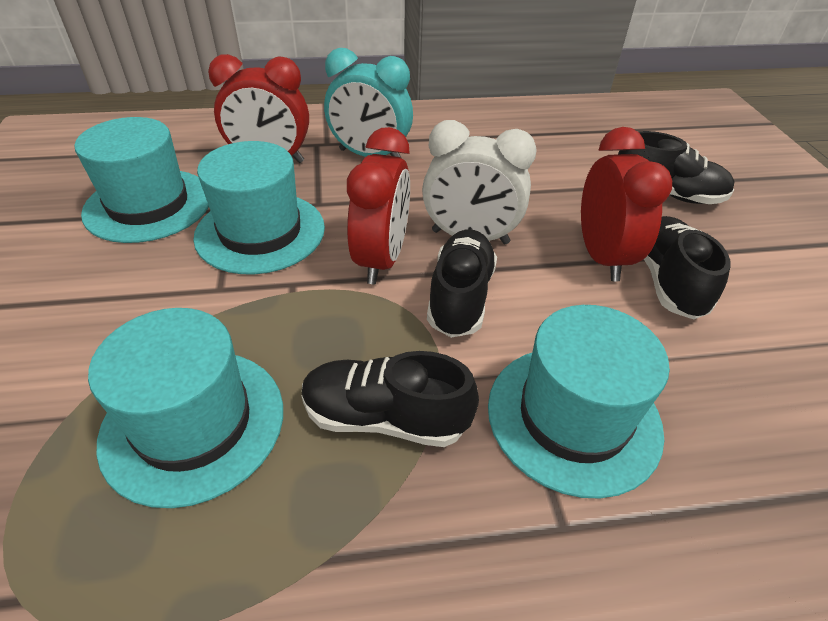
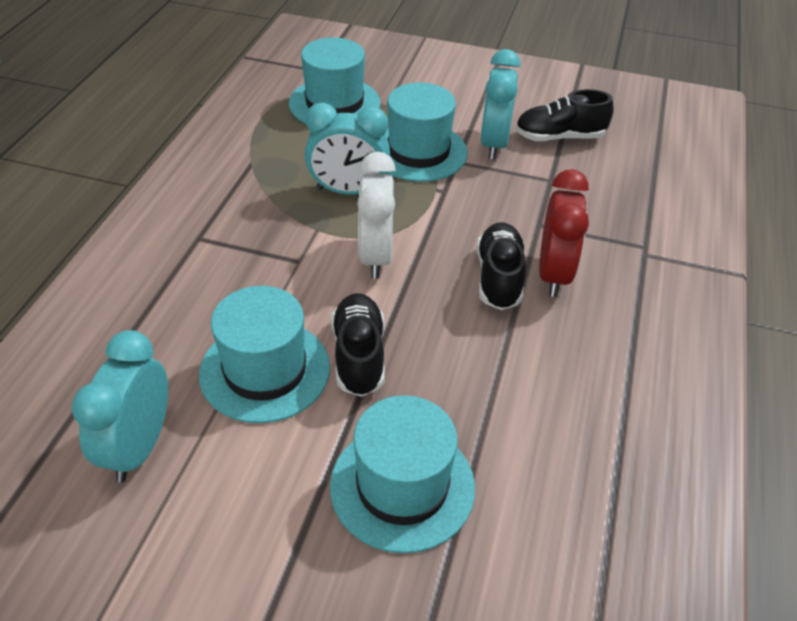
black shoe: 4 -> 3
red clock: 3 -> 1
turquoise clock: 1 -> 3

